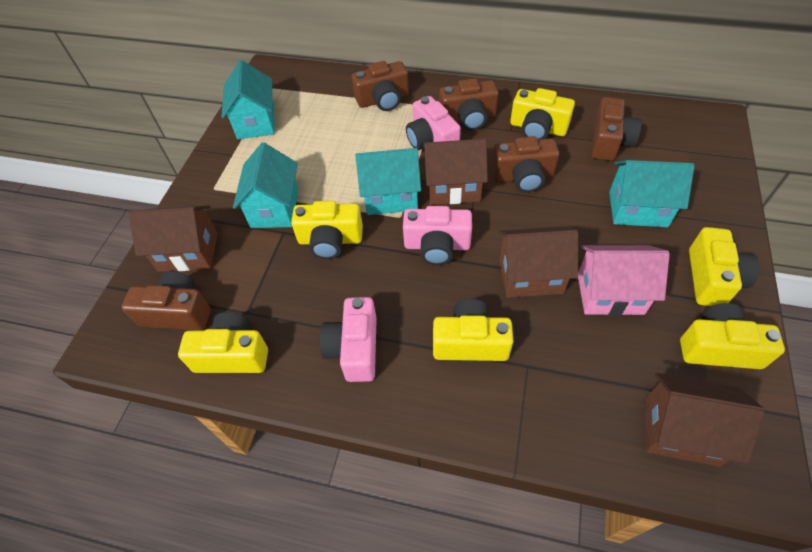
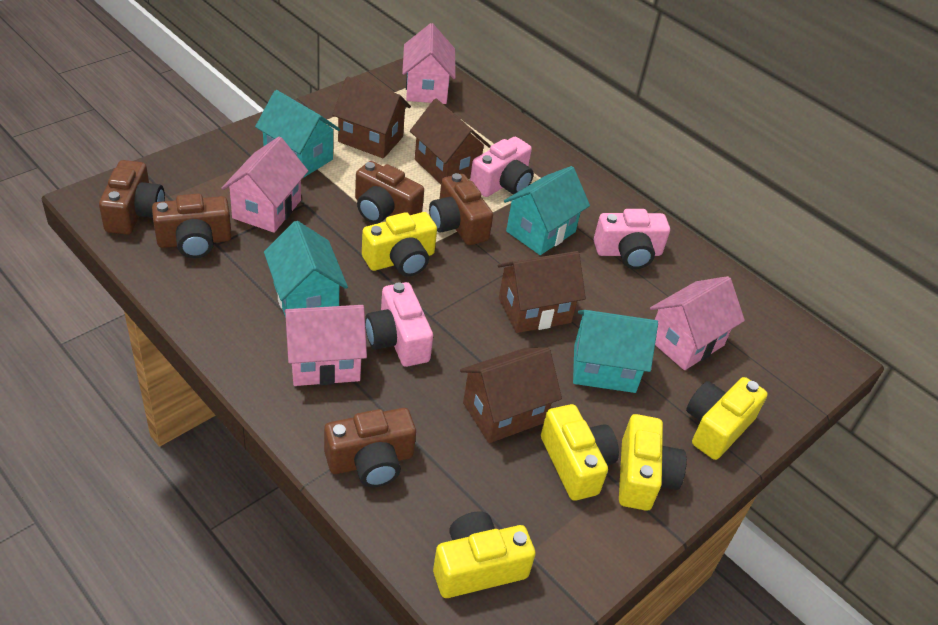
pink house: 1 -> 4
yellow camera: 6 -> 5

